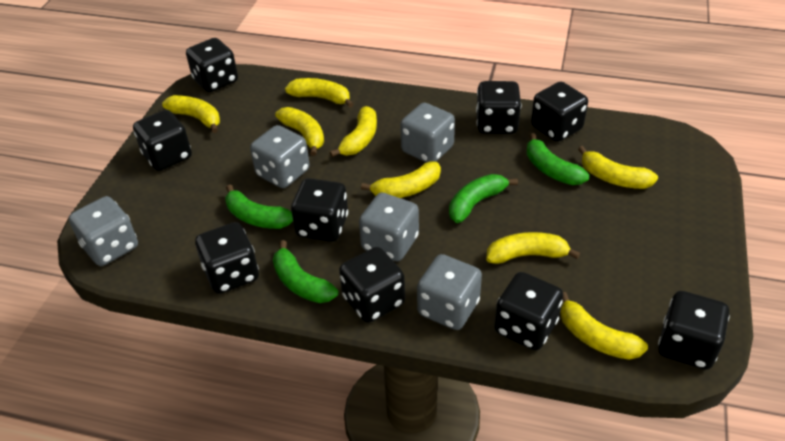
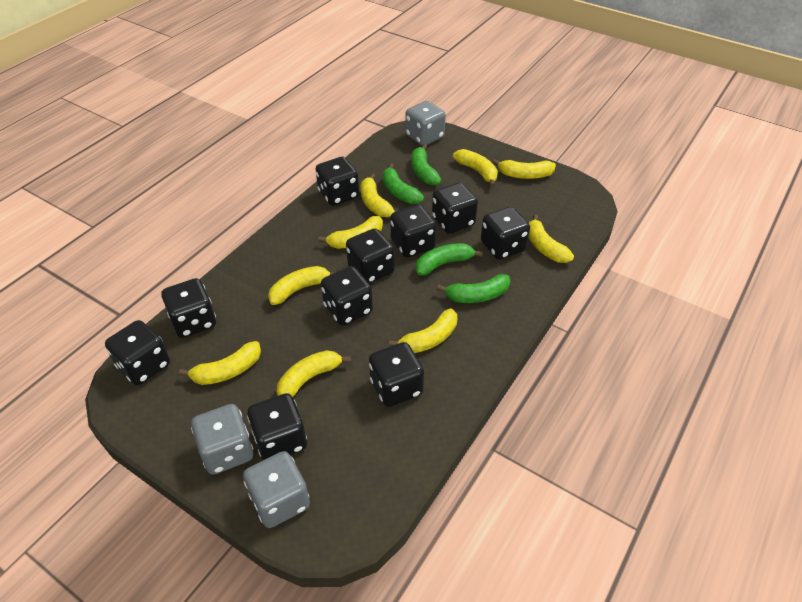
black dice: 9 -> 10
grey dice: 5 -> 3
yellow banana: 8 -> 9

